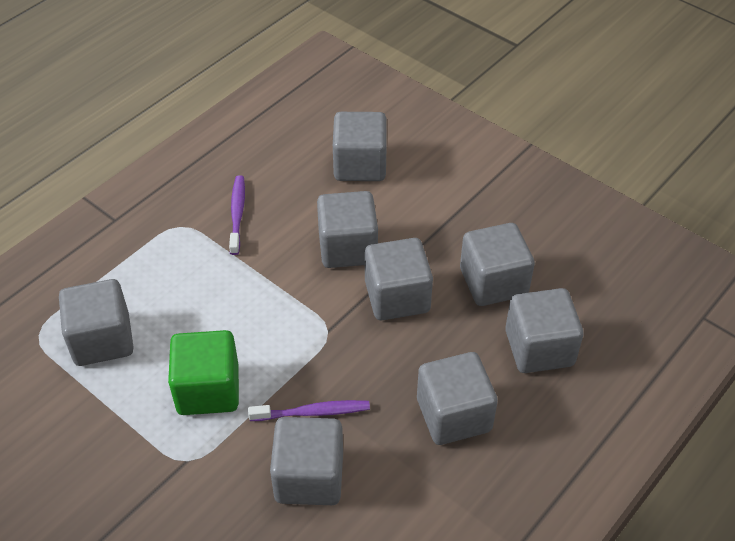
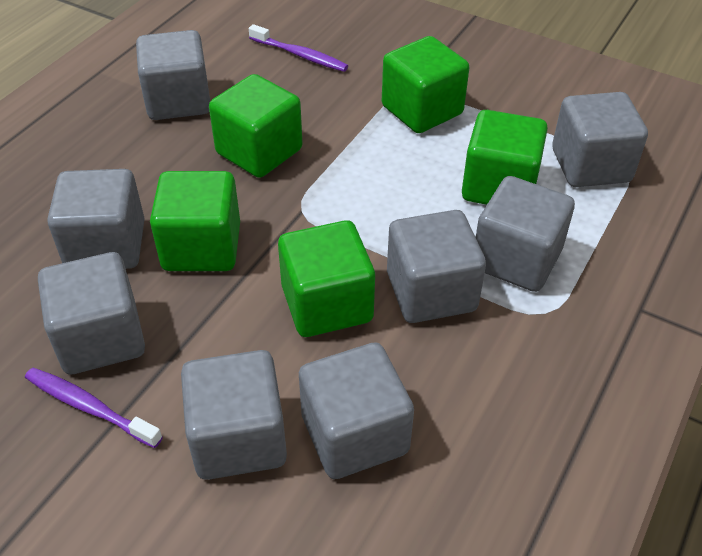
green cube: 1 -> 5

